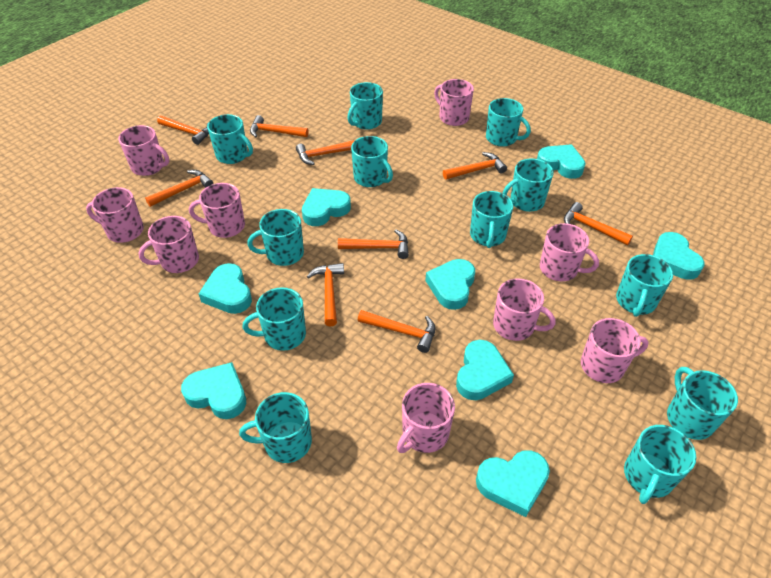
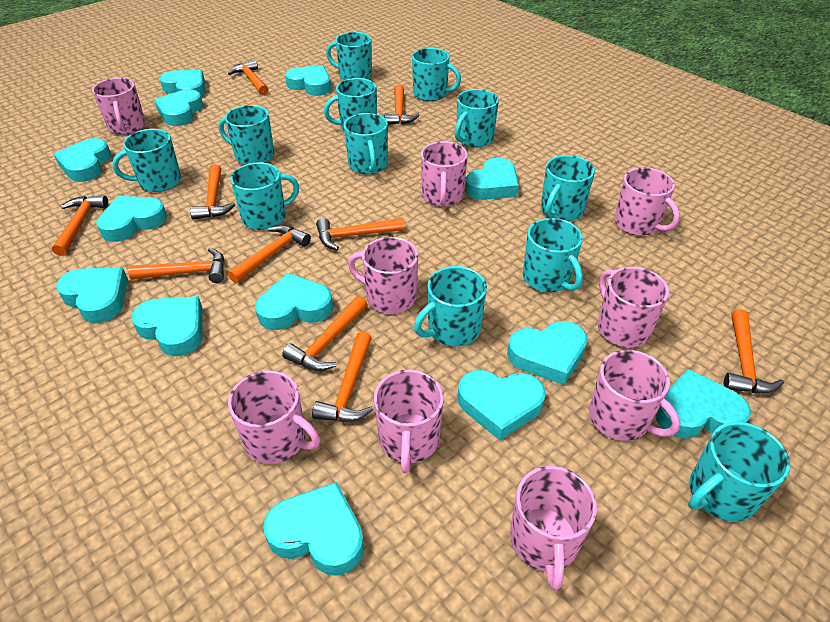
orange hammer: 9 -> 10
turquoise heart: 8 -> 13

